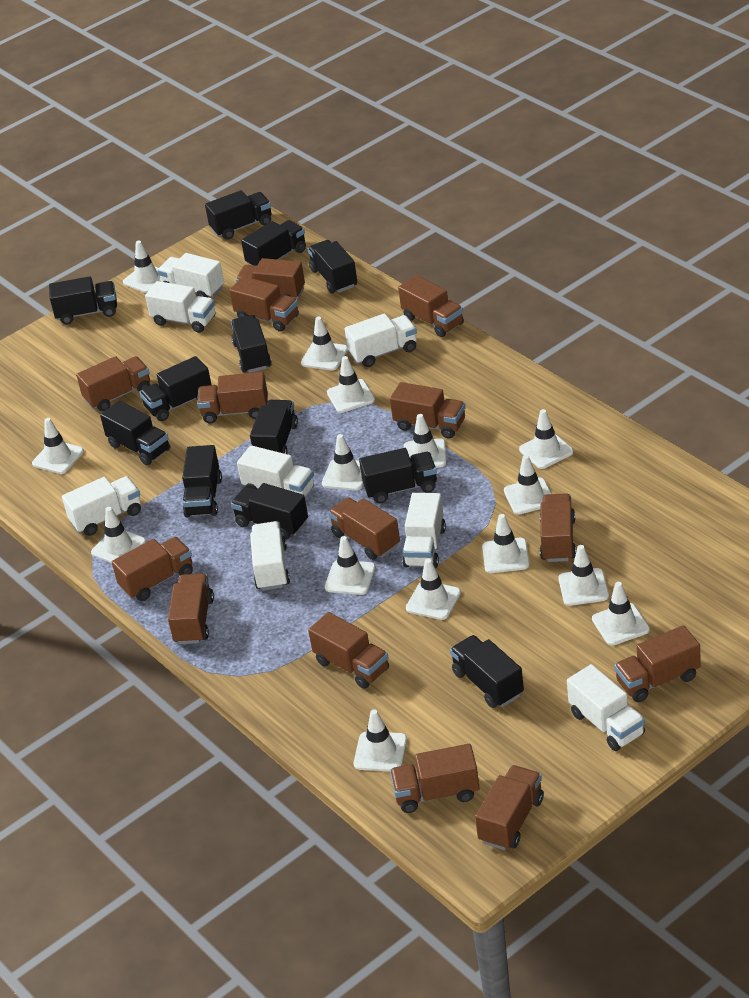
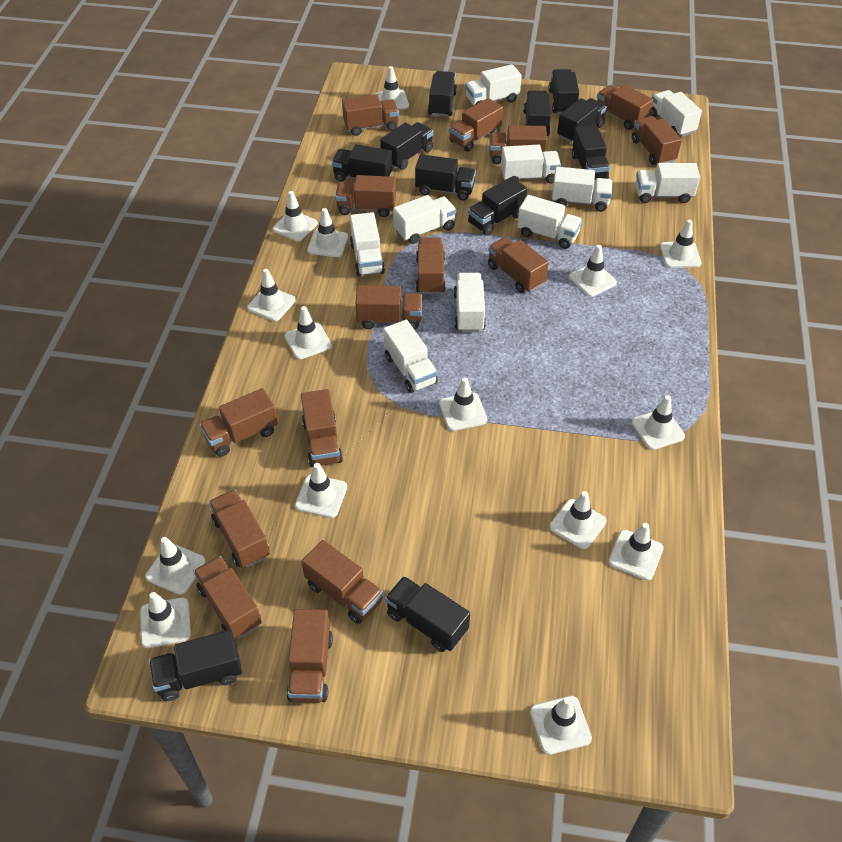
black truck: 12 -> 11
brown truck: 14 -> 15
white truck: 8 -> 10

